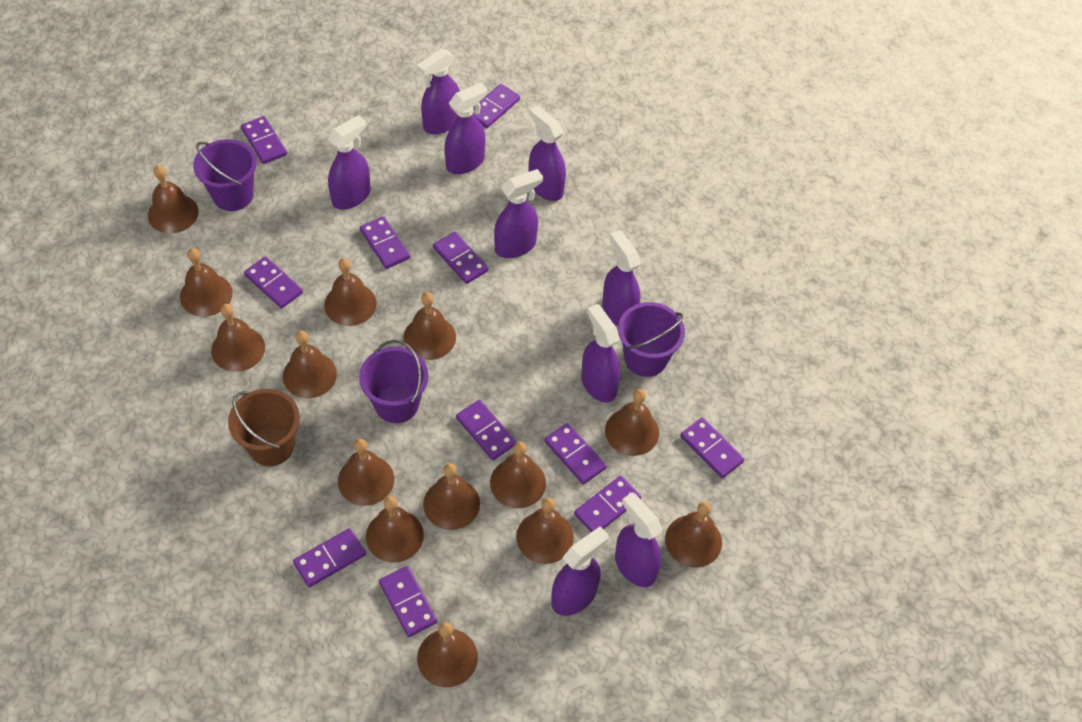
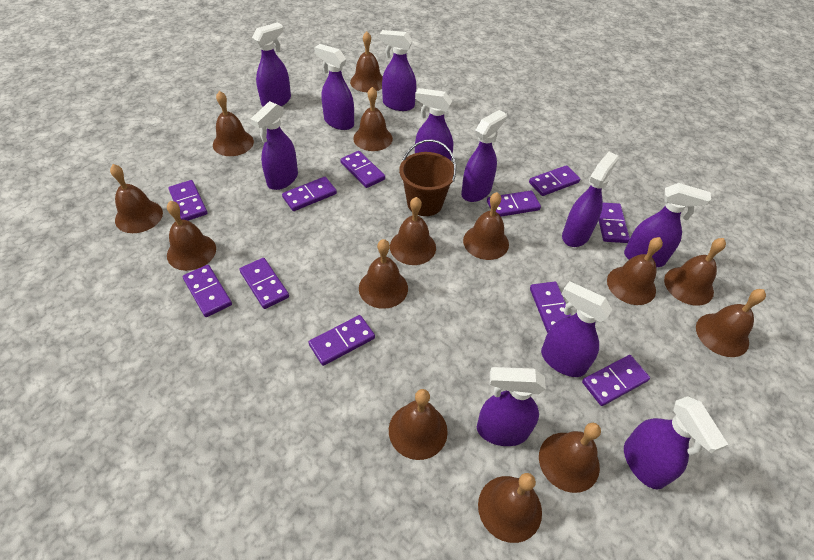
purple bucket: 3 -> 0
purple spray bottle: 9 -> 11

